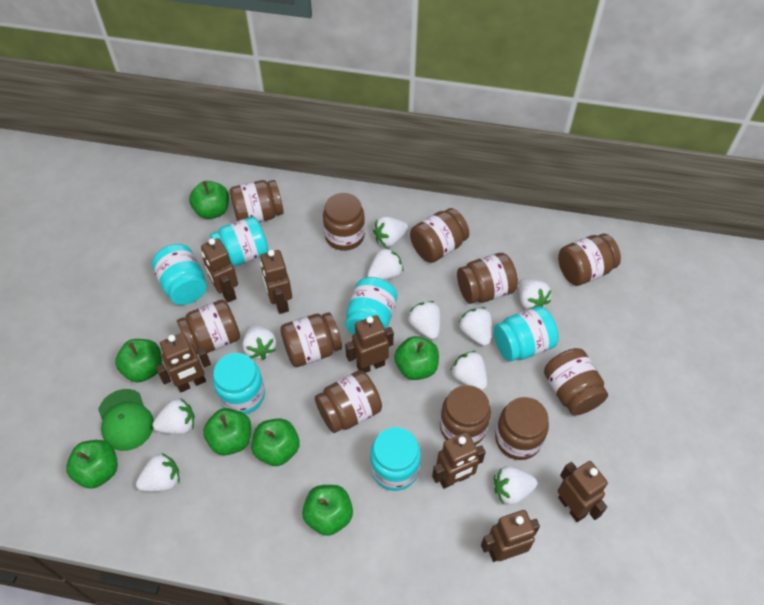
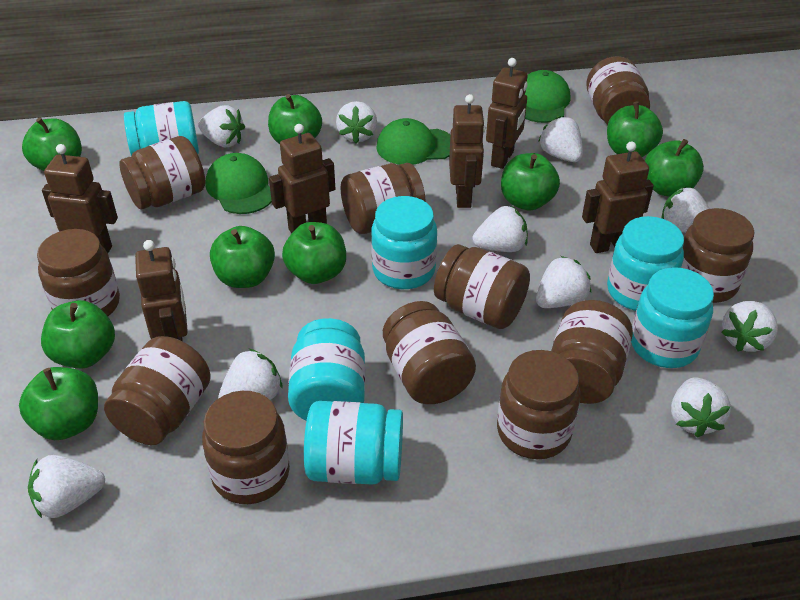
brown robot: 7 -> 6
green apple: 7 -> 9
green cap: 1 -> 3

